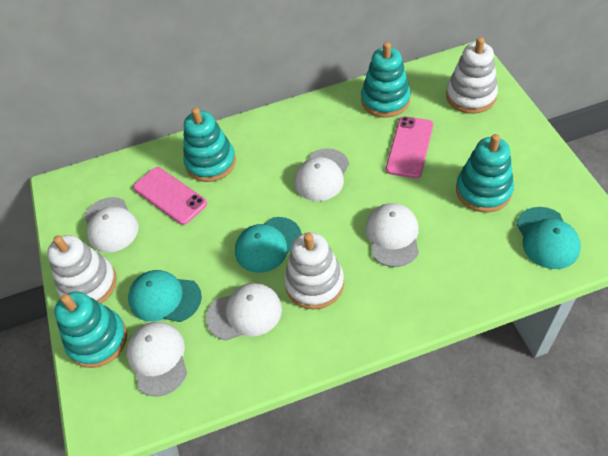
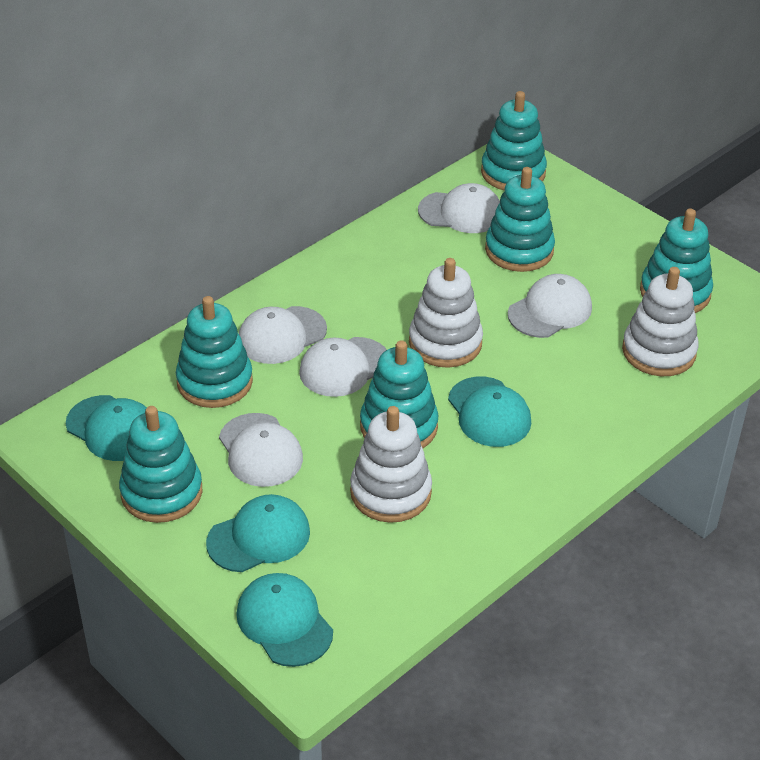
pink phone: 2 -> 0
turquoise cap: 3 -> 4
turquoise stacking toy: 4 -> 6

